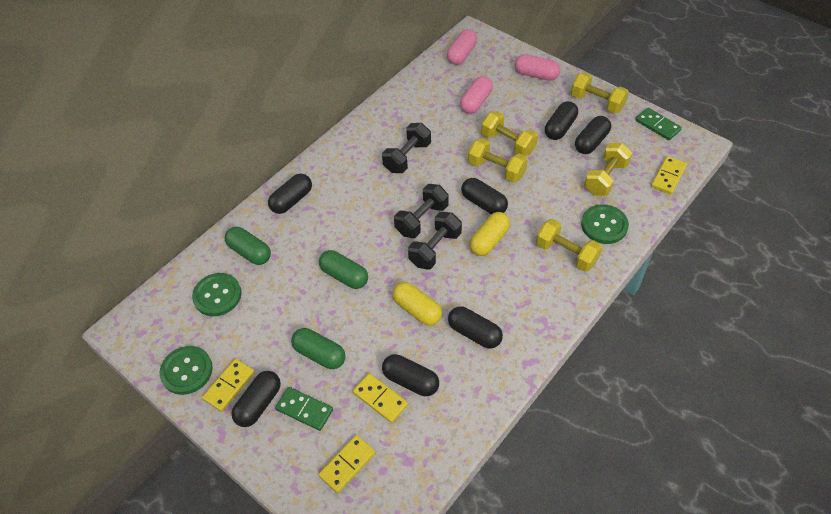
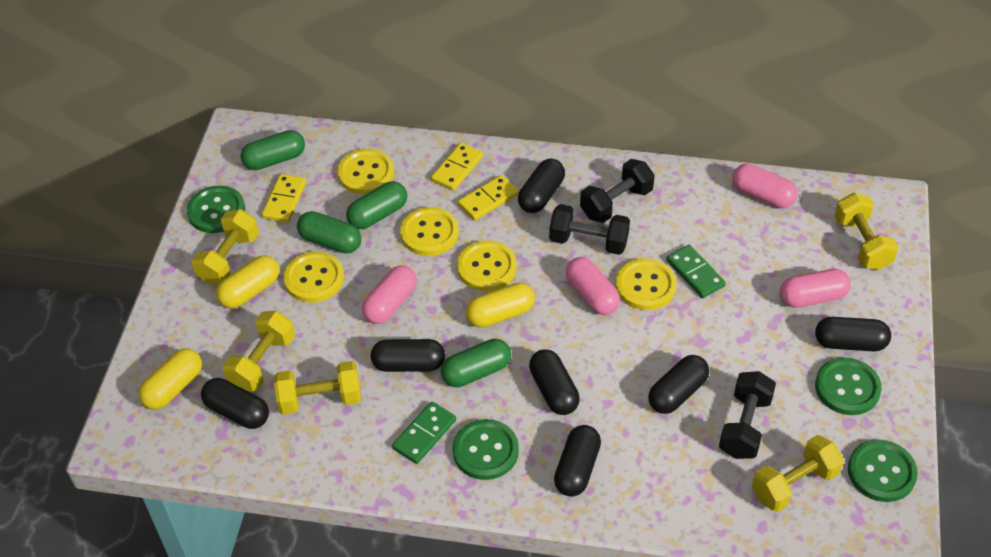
green button: 3 -> 4
green capsule: 3 -> 4
pink capsule: 3 -> 4
yellow button: 0 -> 5
yellow capsule: 2 -> 3
yellow domino: 4 -> 3

